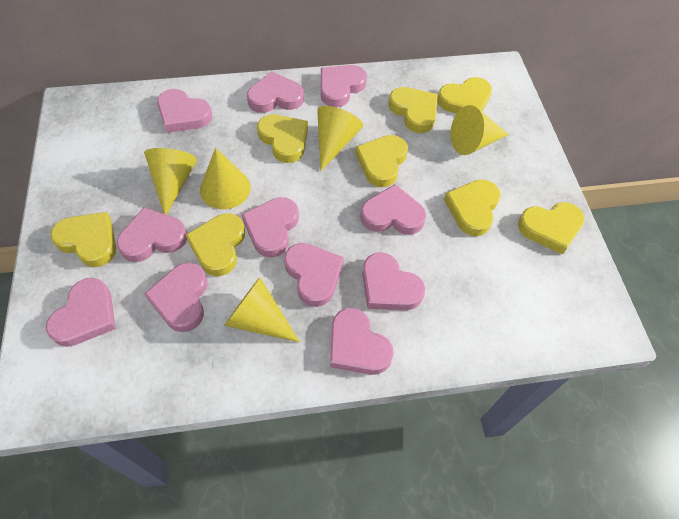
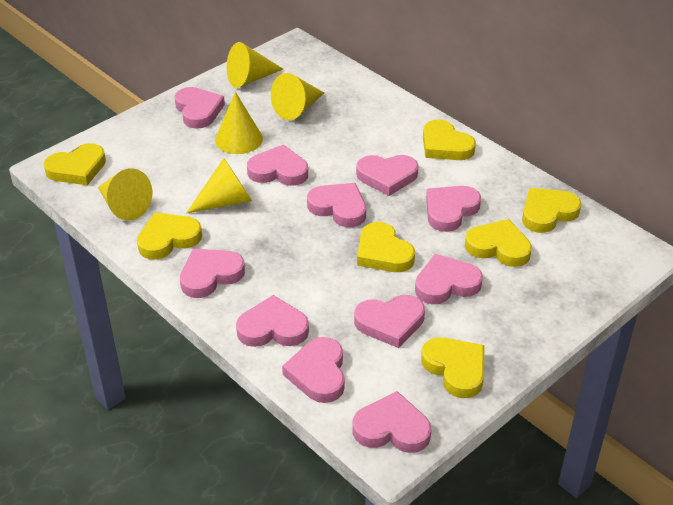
yellow heart: 8 -> 7

